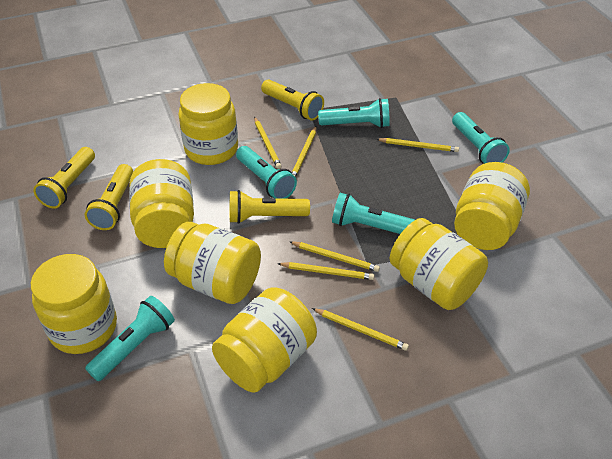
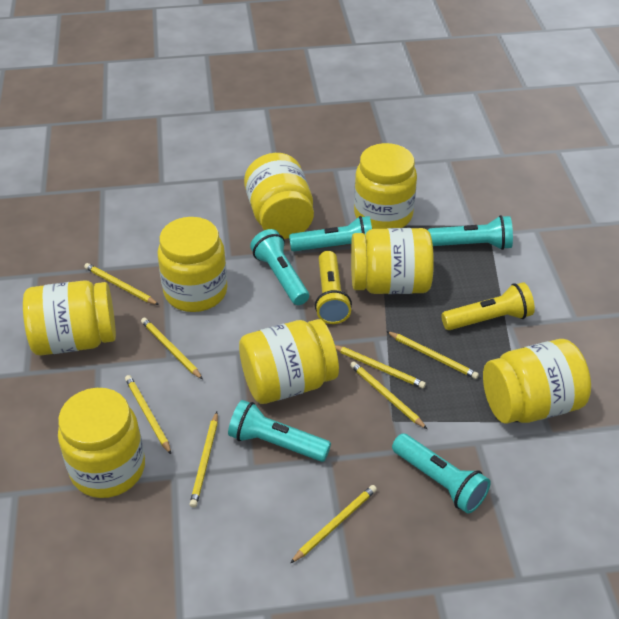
yellow flashlight: 4 -> 2
yellow jar: 7 -> 8
yellow pencil: 6 -> 8

